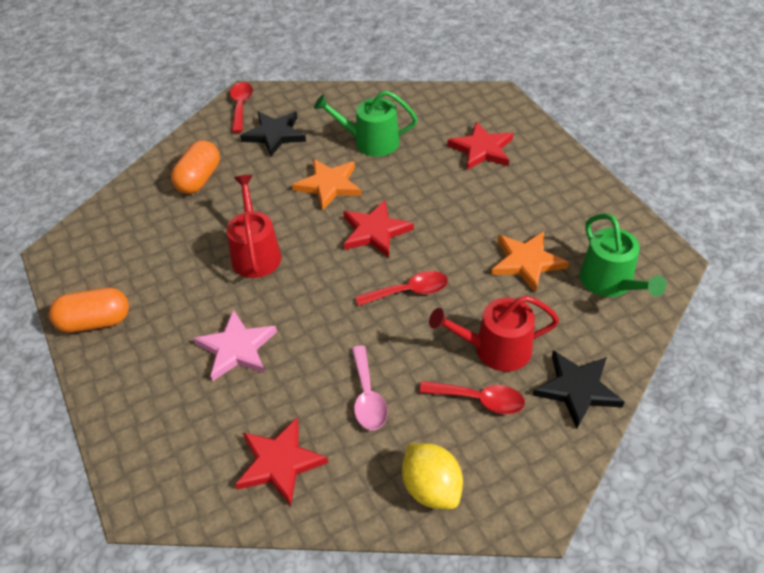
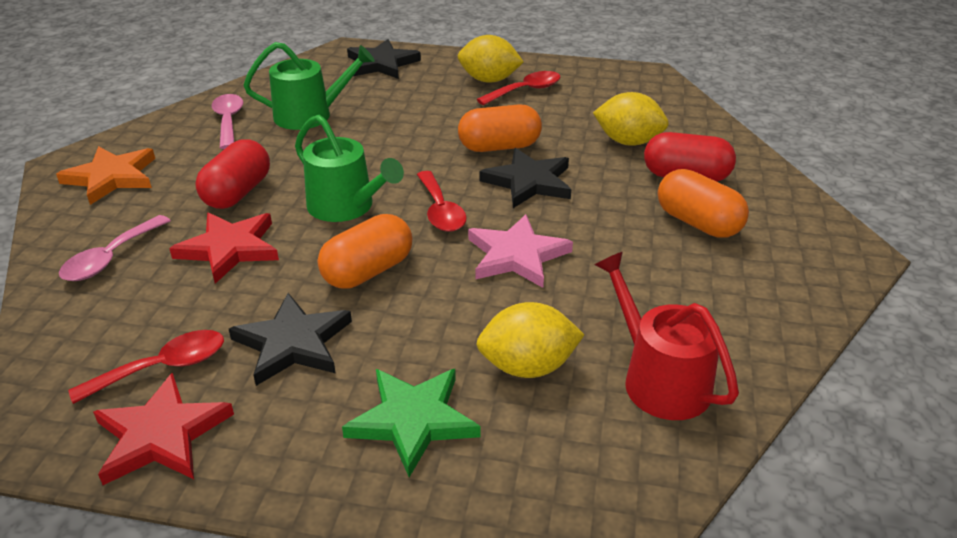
black star: 2 -> 3
green star: 0 -> 1
orange capsule: 2 -> 3
orange star: 2 -> 1
pink spoon: 1 -> 2
red capsule: 0 -> 2
red star: 3 -> 2
red watering can: 2 -> 1
yellow lemon: 1 -> 3

